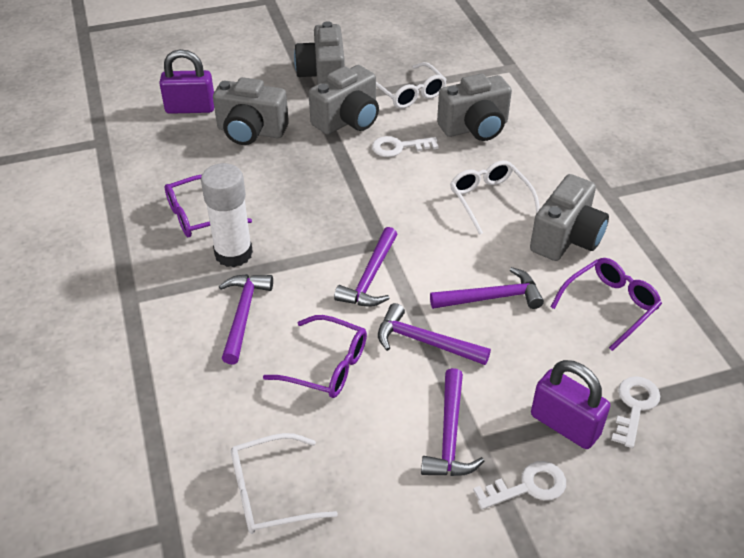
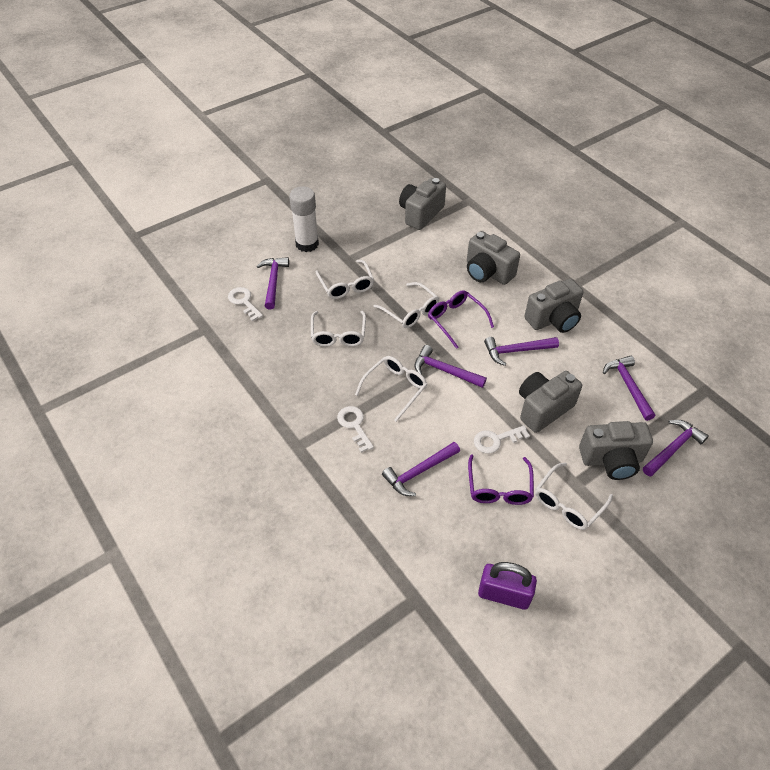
purple glasses: 3 -> 2
purple hammer: 5 -> 6
purple padlock: 2 -> 1
white glasses: 3 -> 5

